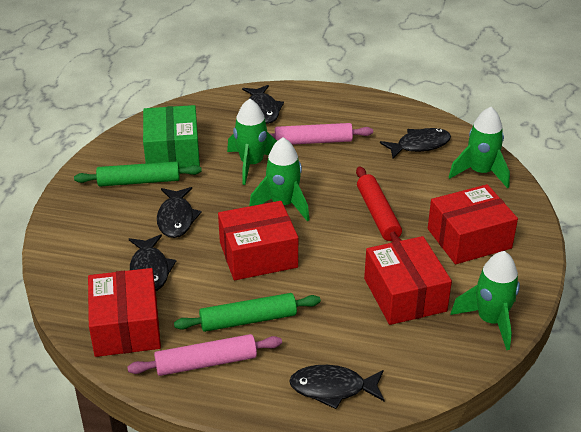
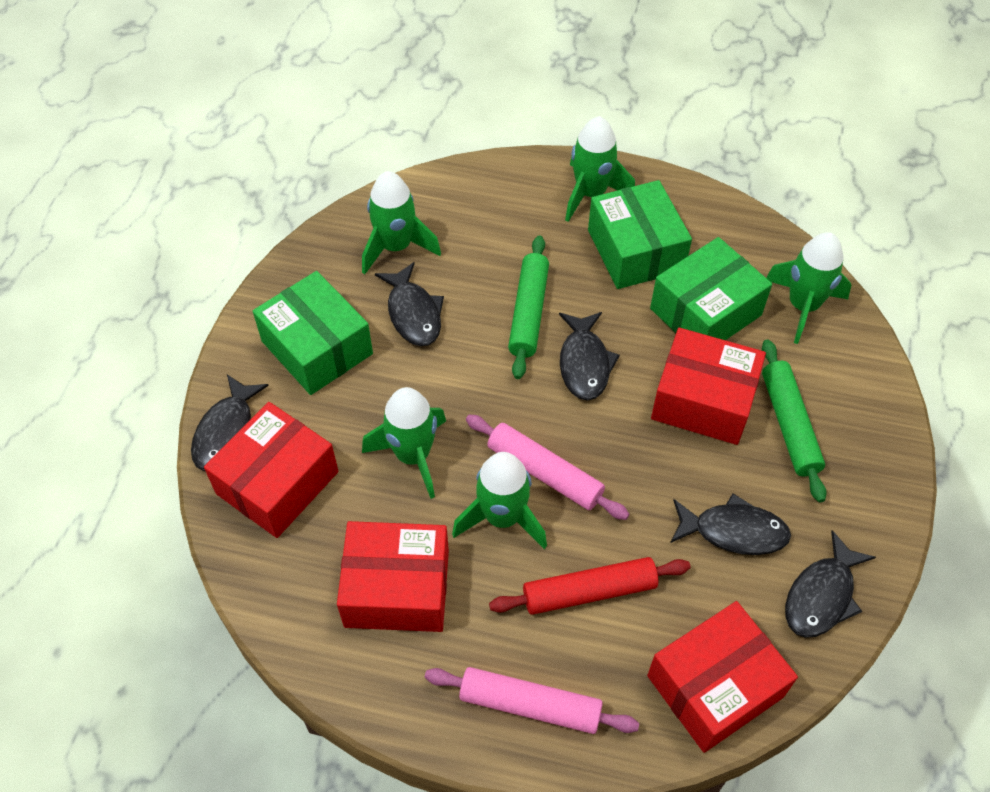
green box: 1 -> 3
green rocket: 4 -> 5

